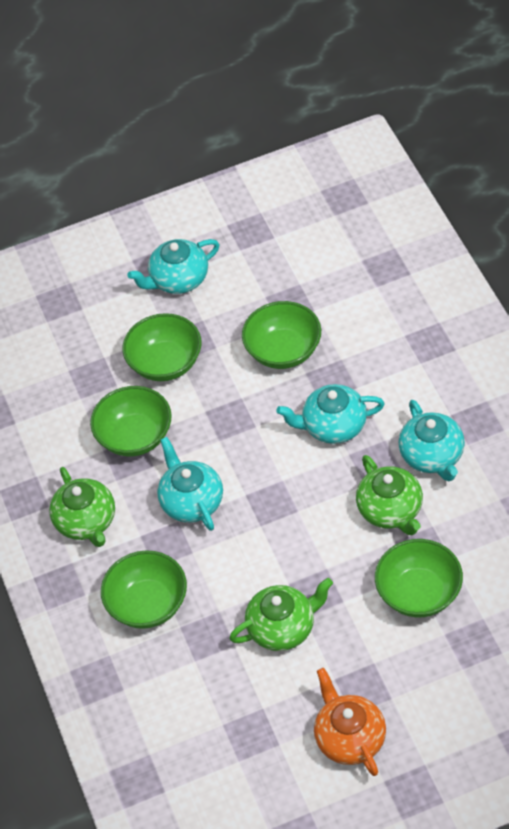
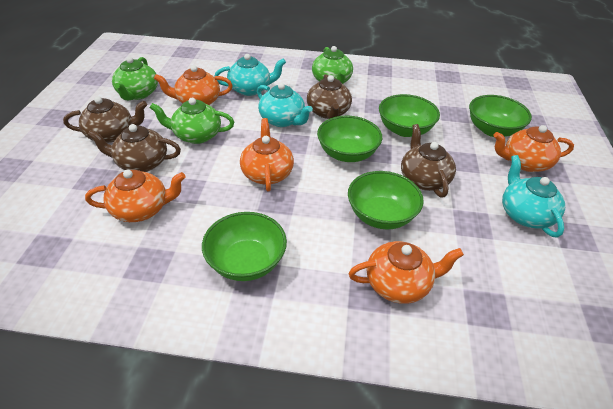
brown teapot: 0 -> 4
orange teapot: 1 -> 5
turquoise teapot: 4 -> 3

